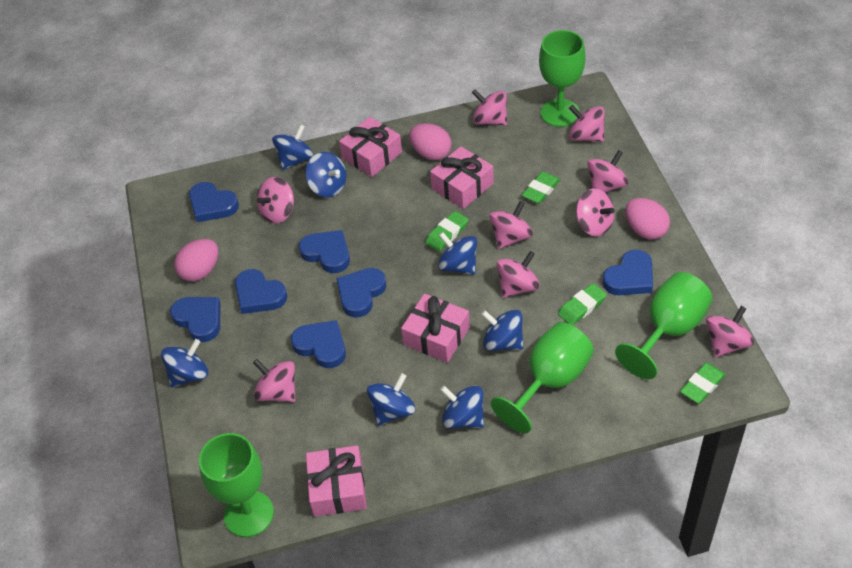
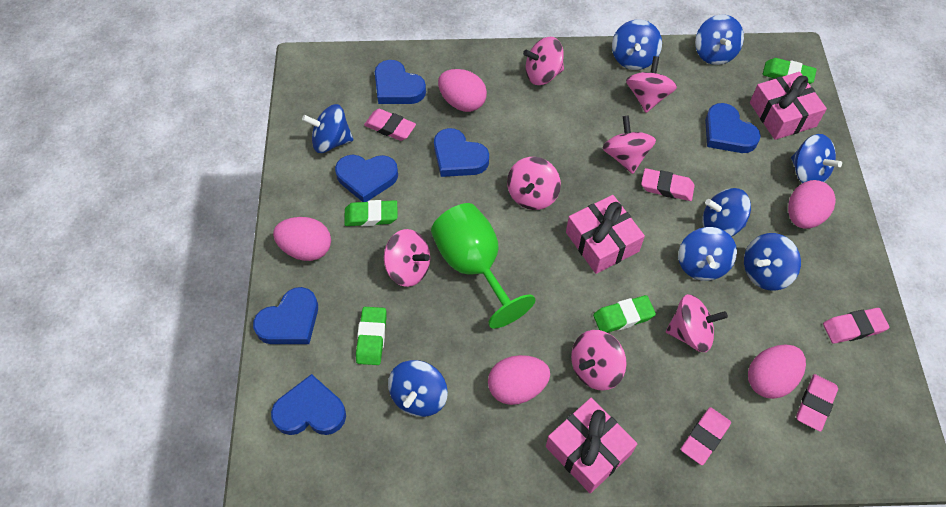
blue heart: 7 -> 6
blue spinning top: 7 -> 8
green goblet: 4 -> 1
pink egg: 3 -> 5
pink eraser: 0 -> 5
pink gift: 4 -> 3
pink spinning top: 9 -> 7

